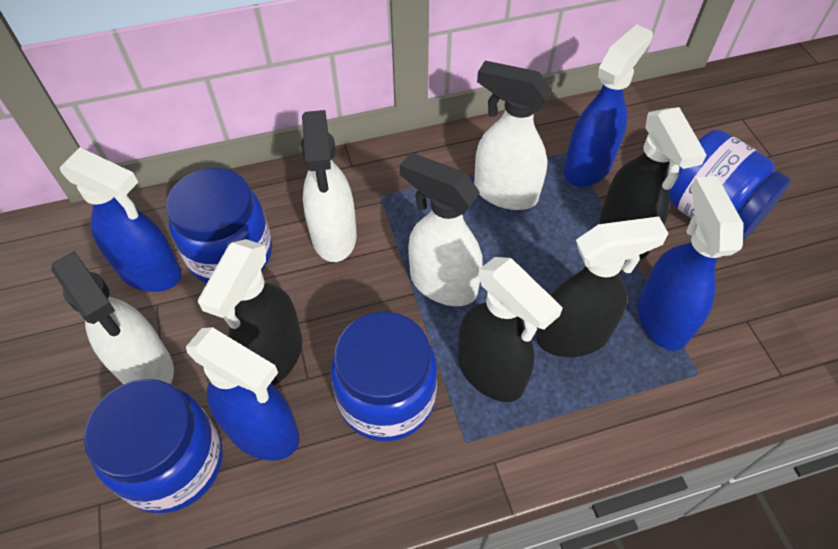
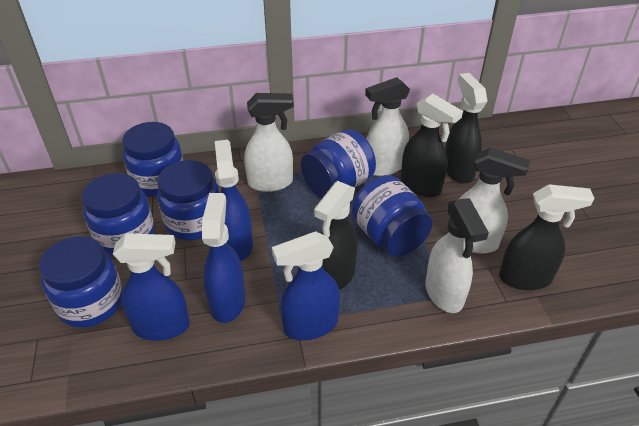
blue jar: 4 -> 6

